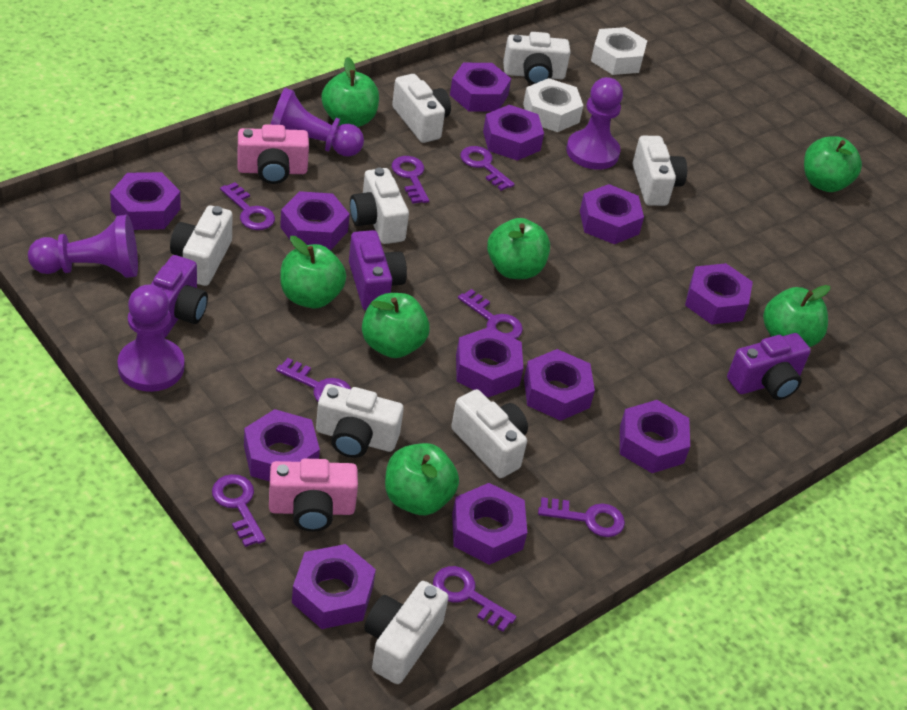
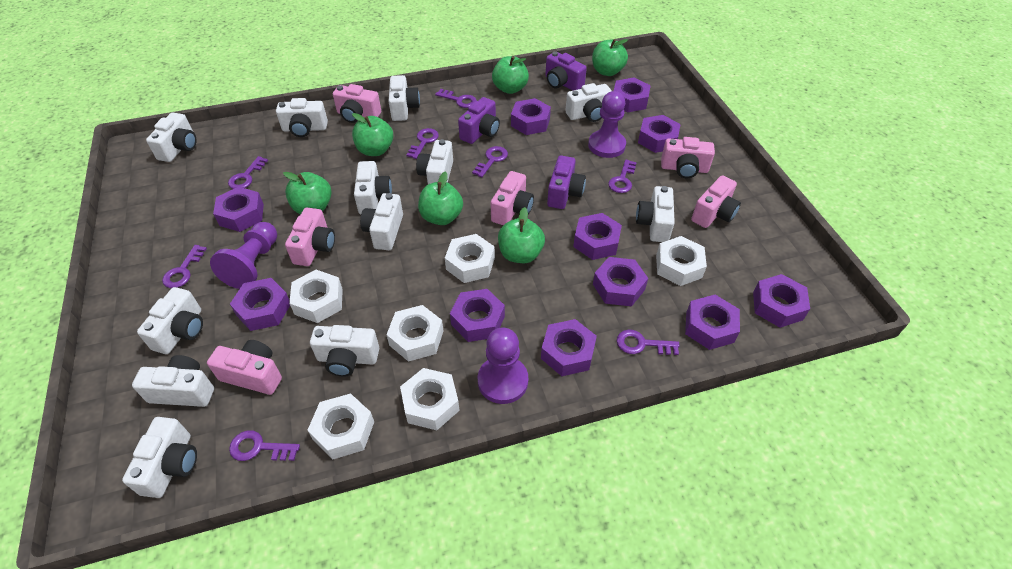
green apple: 7 -> 6
pink camera: 2 -> 6
purple nut: 12 -> 11
purple pawn: 4 -> 3
white camera: 8 -> 12
white nut: 2 -> 6

